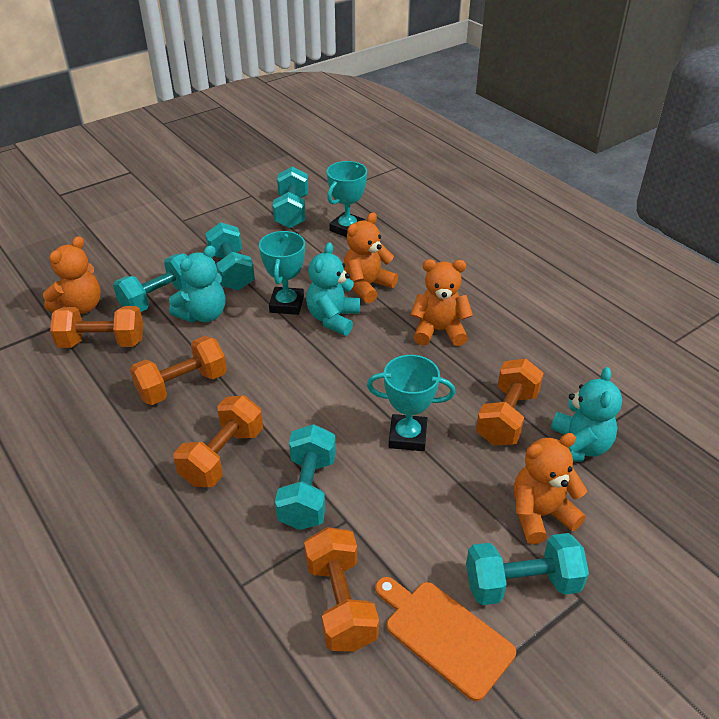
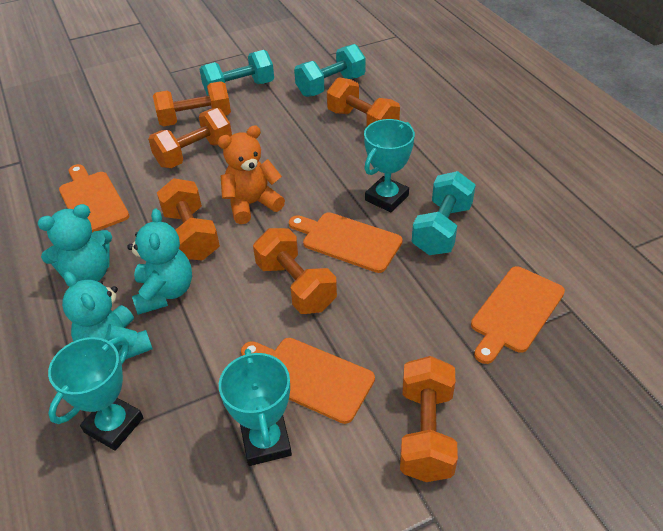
orange cutting board: 1 -> 4
orange dumbbell: 5 -> 6
orange teddy bear: 4 -> 1
turquoise dumbbell: 5 -> 3

